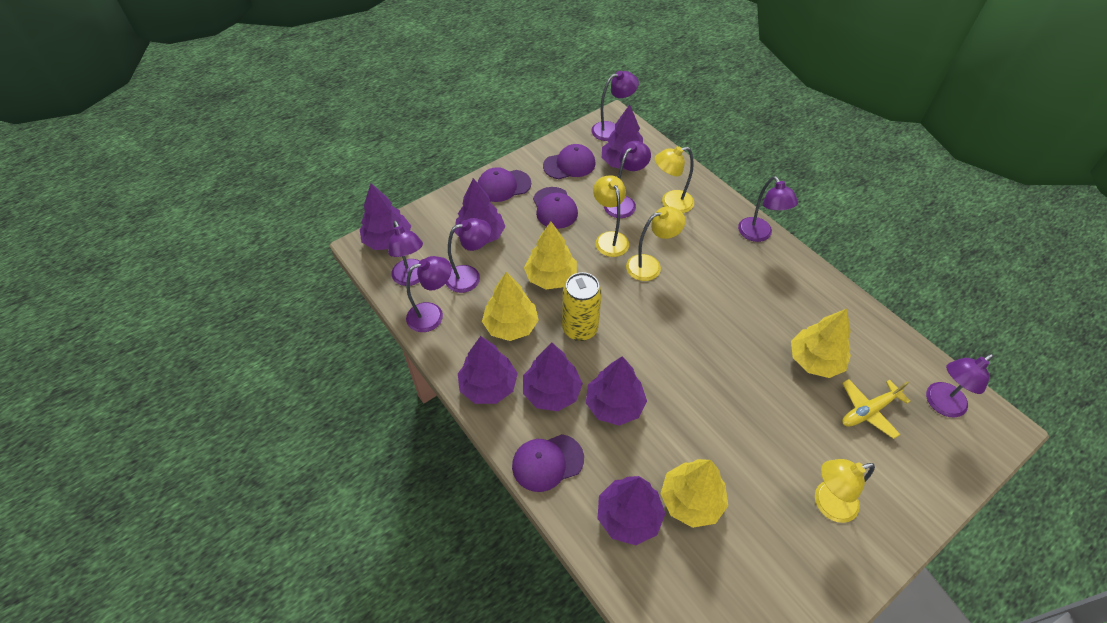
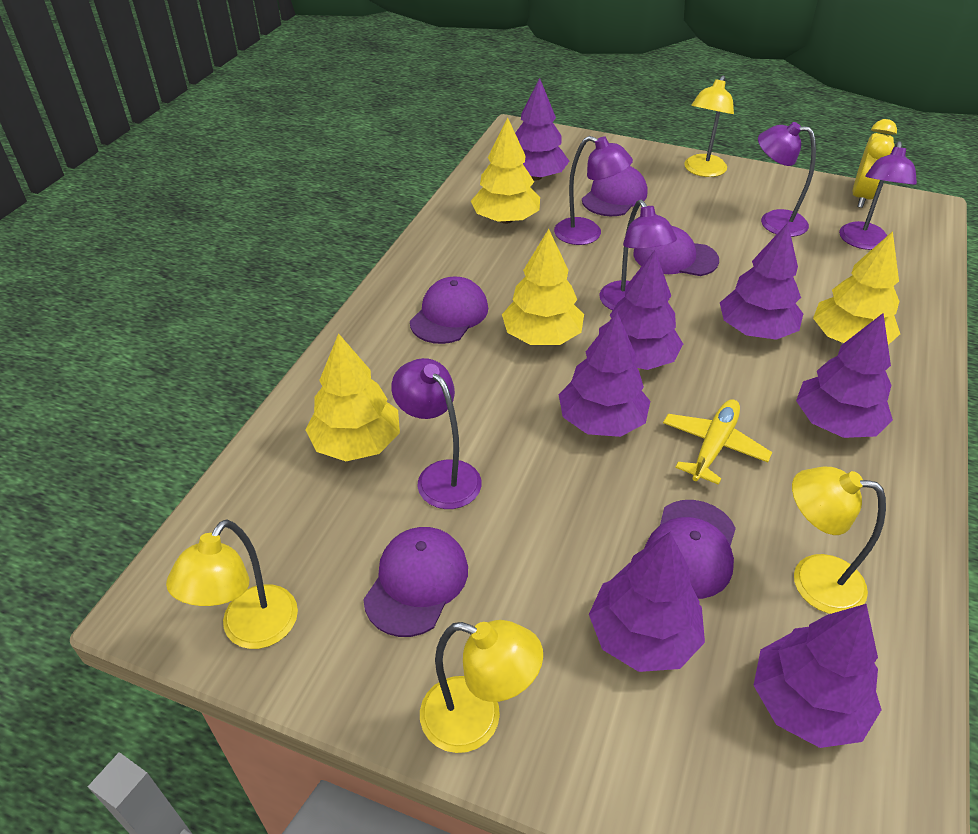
purple cap: 4 -> 5
purple lamp: 7 -> 5
yellow can: 1 -> 0
yellow clock: 0 -> 1

